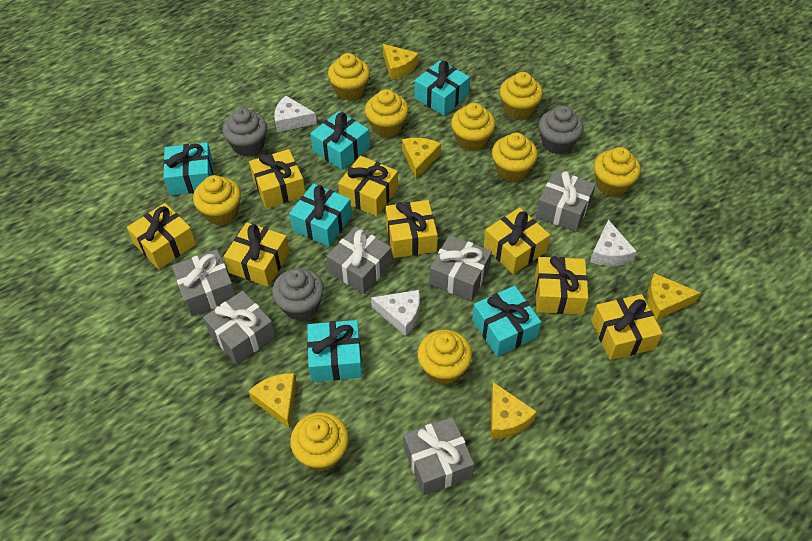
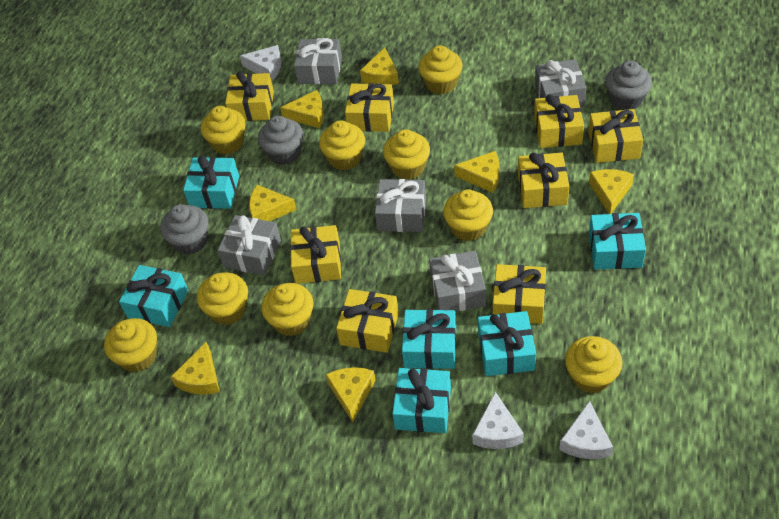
grey gift: 6 -> 5
yellow cheese: 5 -> 7

